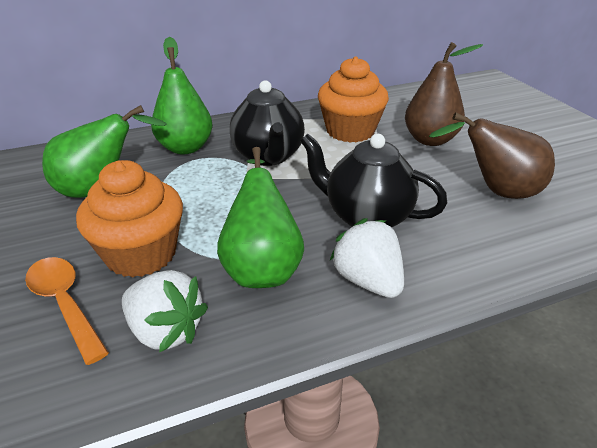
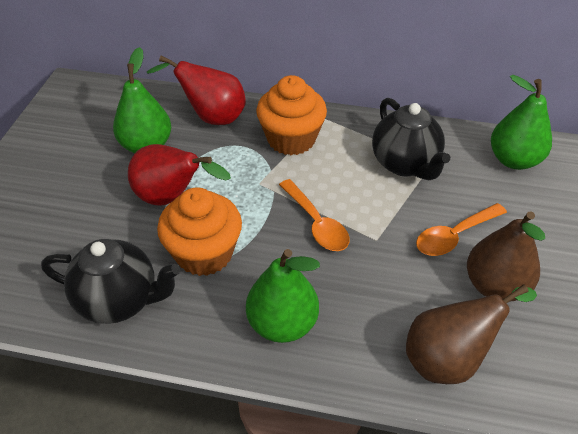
orange spoon: 1 -> 2
red pear: 0 -> 2
white strawberry: 2 -> 0

